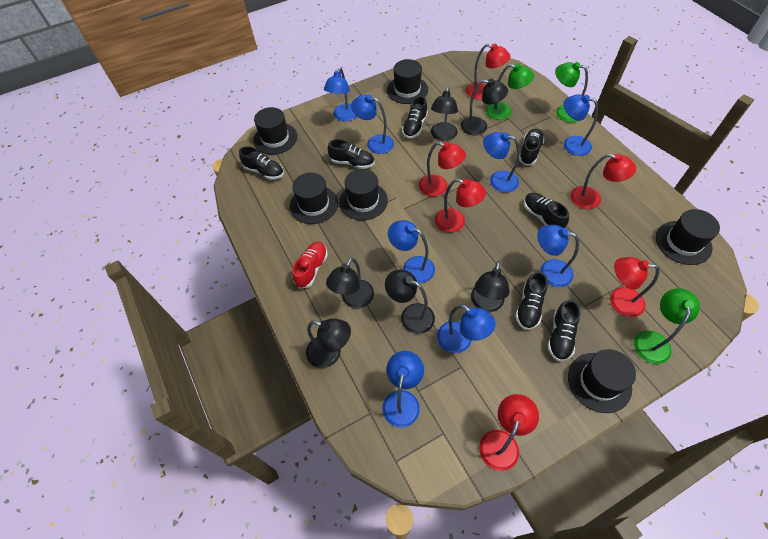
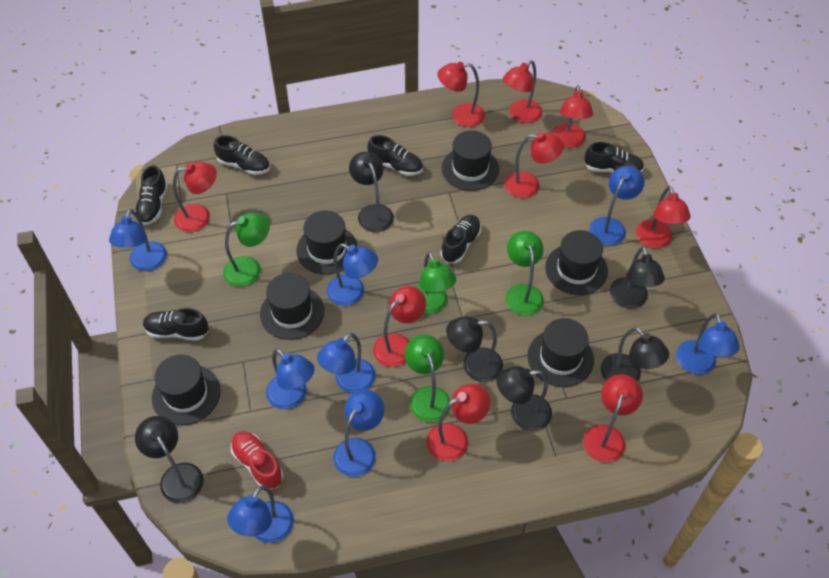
black shoe: 7 -> 6
green lamp: 3 -> 4
red lamp: 6 -> 9

